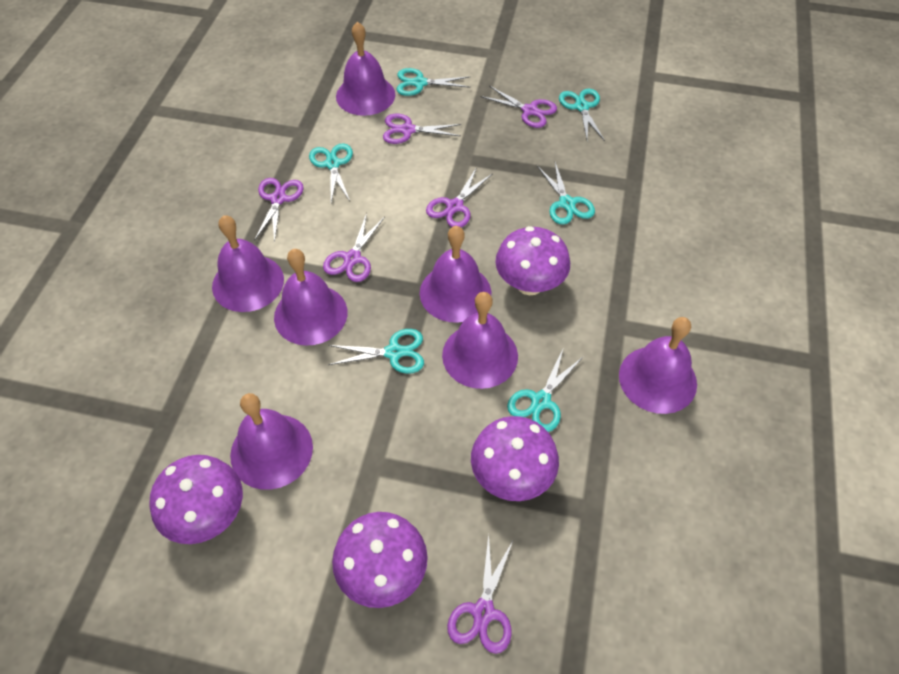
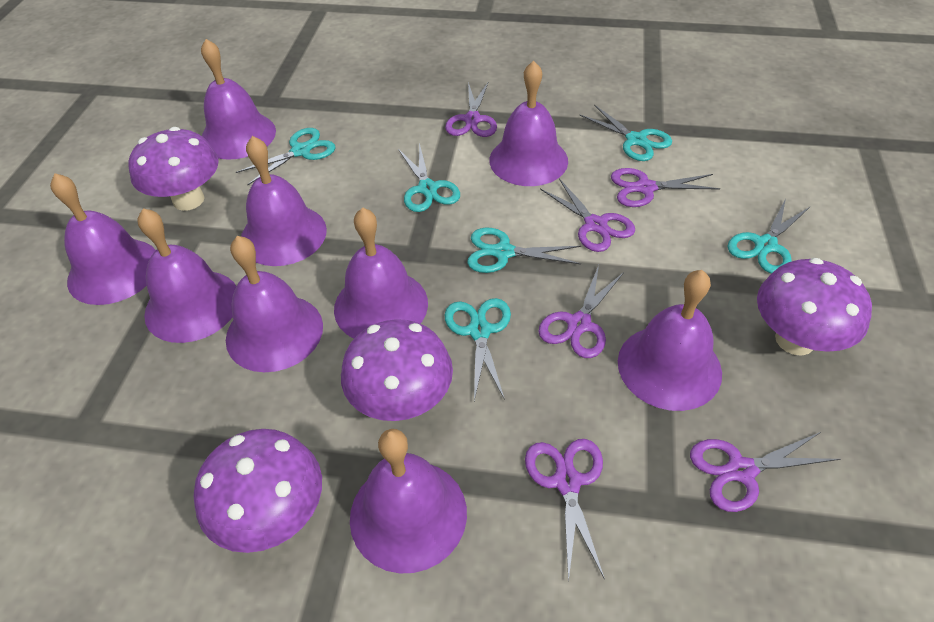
purple bell: 7 -> 9

